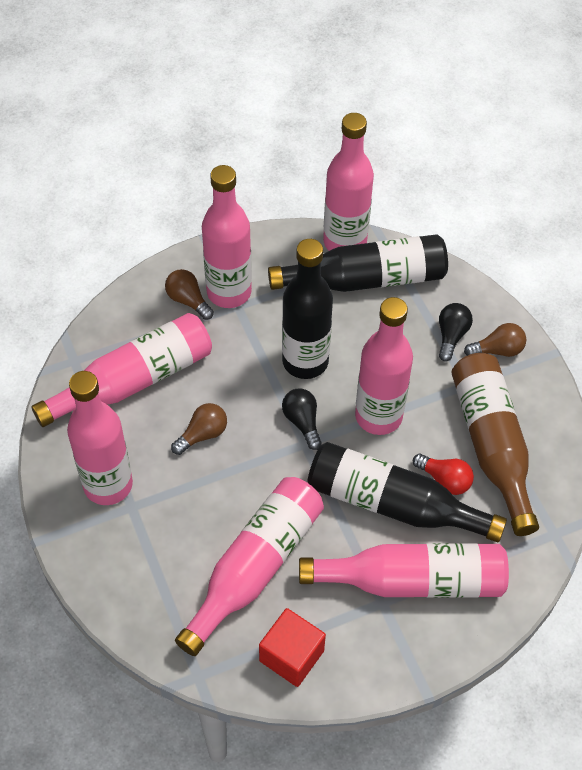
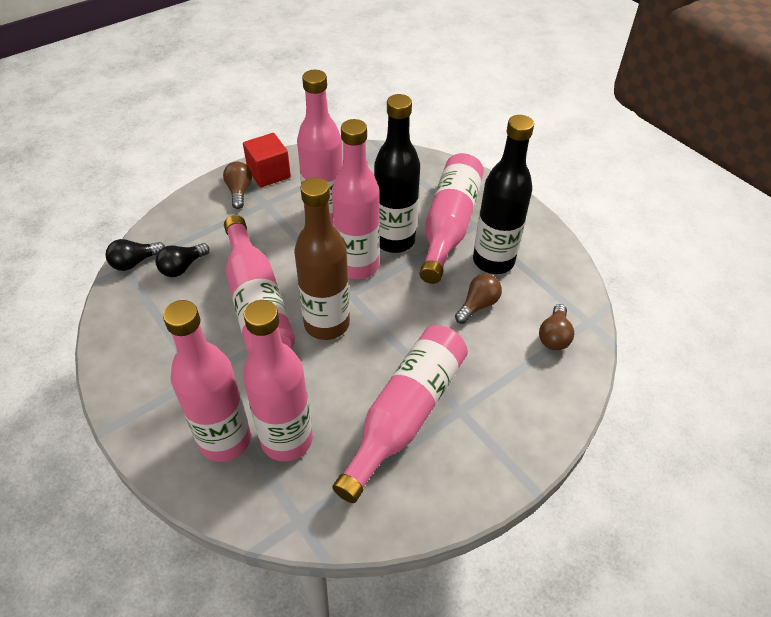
black bottle: 3 -> 2
red light bulb: 1 -> 0

